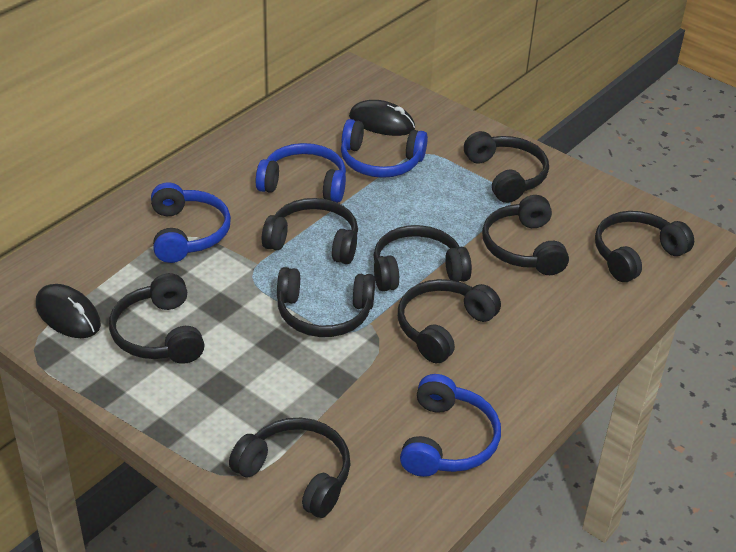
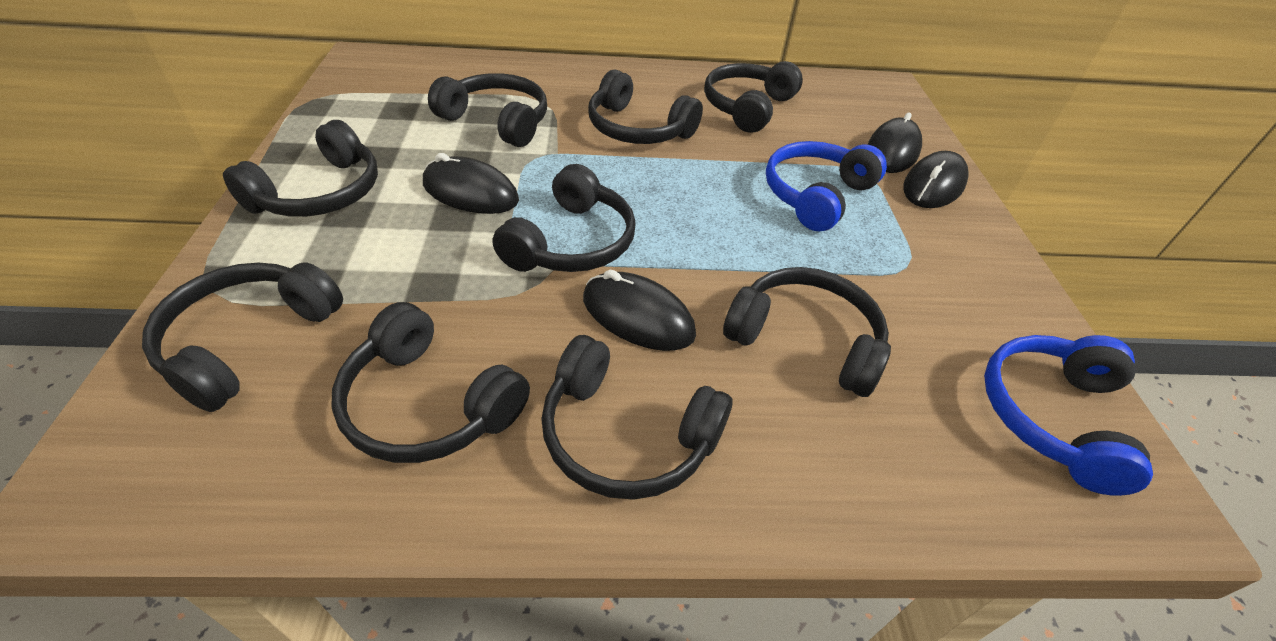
black mouse: 2 -> 4
blue headphones: 4 -> 2

